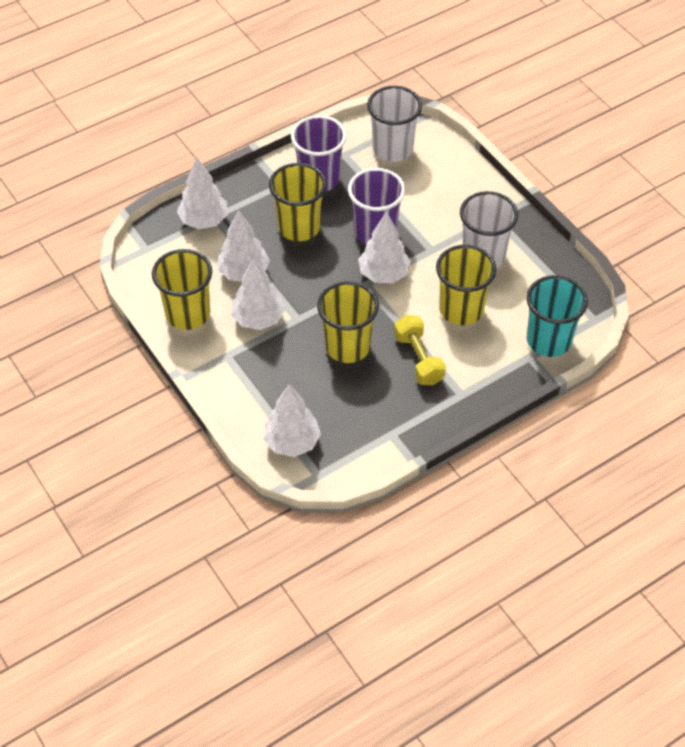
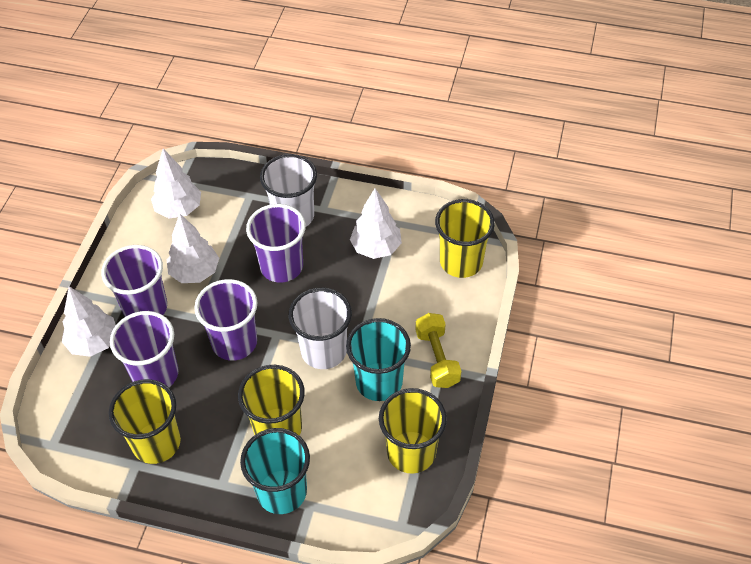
purple cup: 2 -> 4
turquoise cup: 1 -> 2
white tree: 5 -> 4

